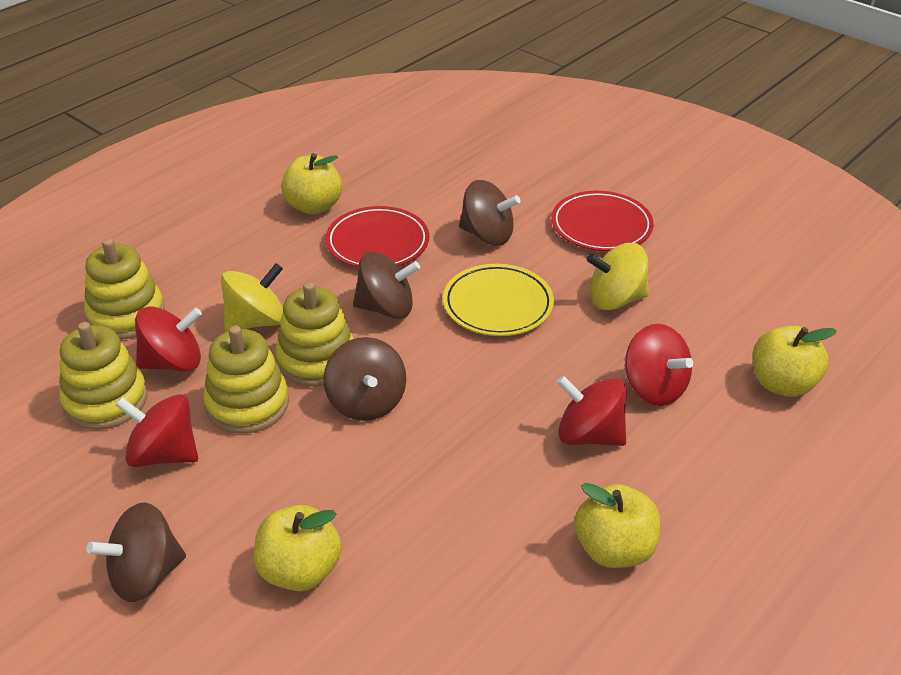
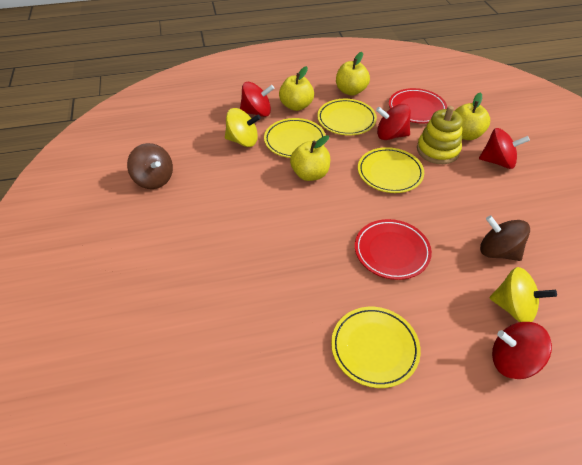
brown spinning top: 4 -> 2
yellow plate: 1 -> 4
yellow stacking toy: 4 -> 1

